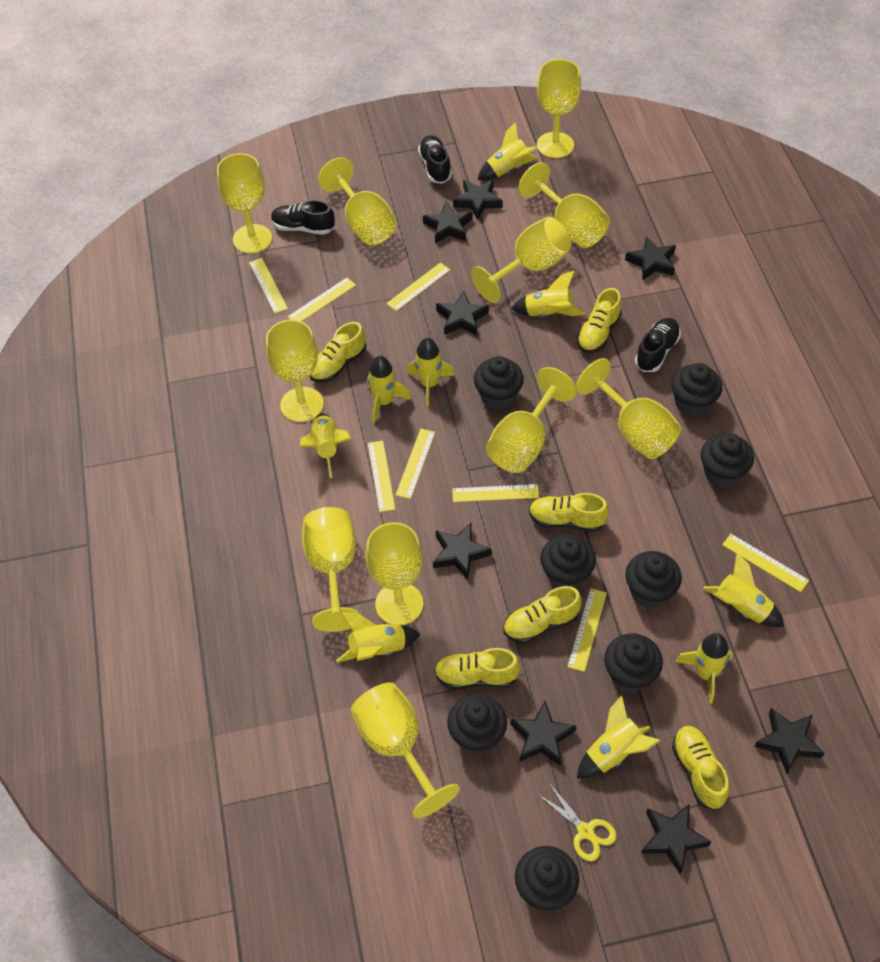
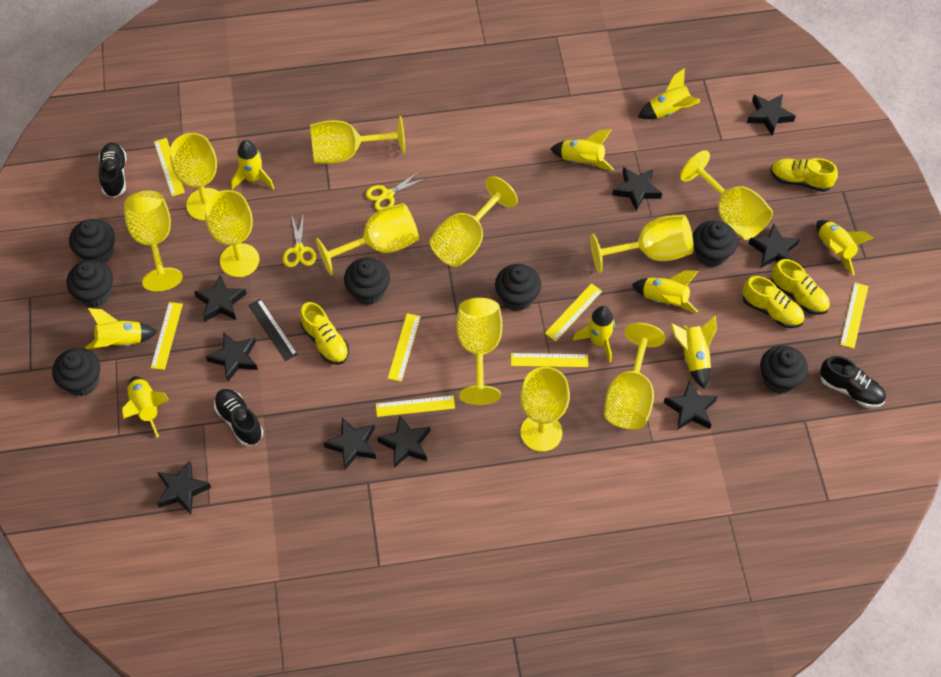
black cupcake: 8 -> 7
black ruler: 0 -> 1
black star: 8 -> 9
yellow ruler: 8 -> 7
yellow scissors: 1 -> 2
yellow shoe: 6 -> 4

